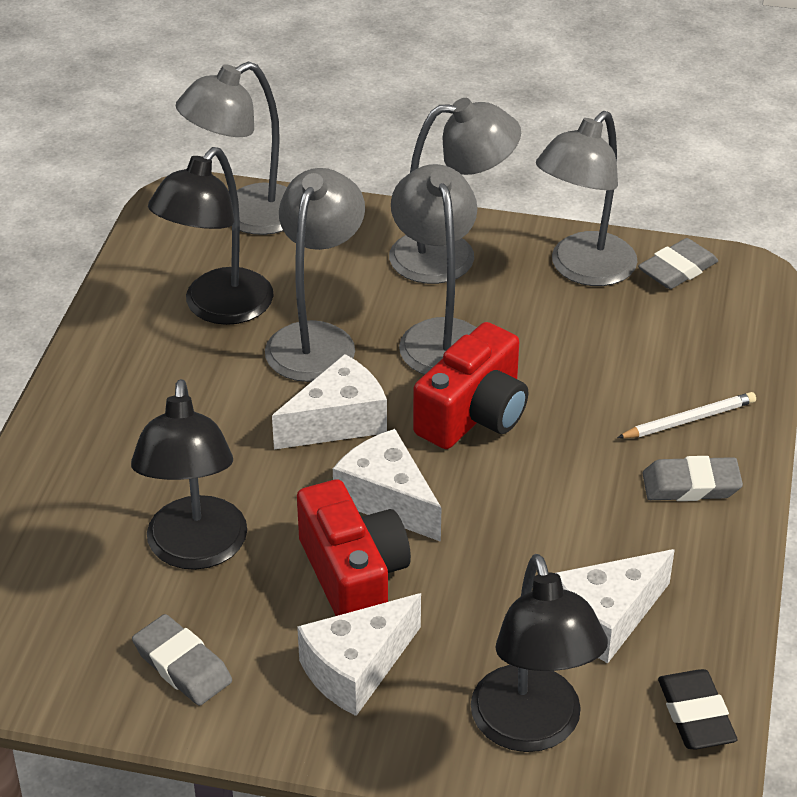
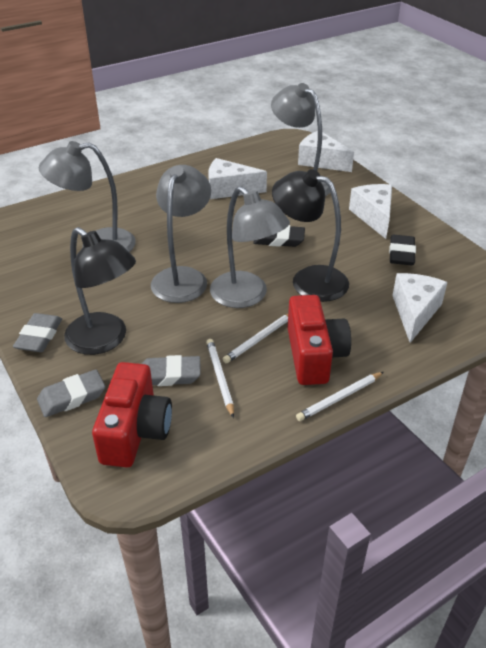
black eraser: 1 -> 2
black lamp: 3 -> 2
grey lamp: 5 -> 4
white pencil: 1 -> 3

